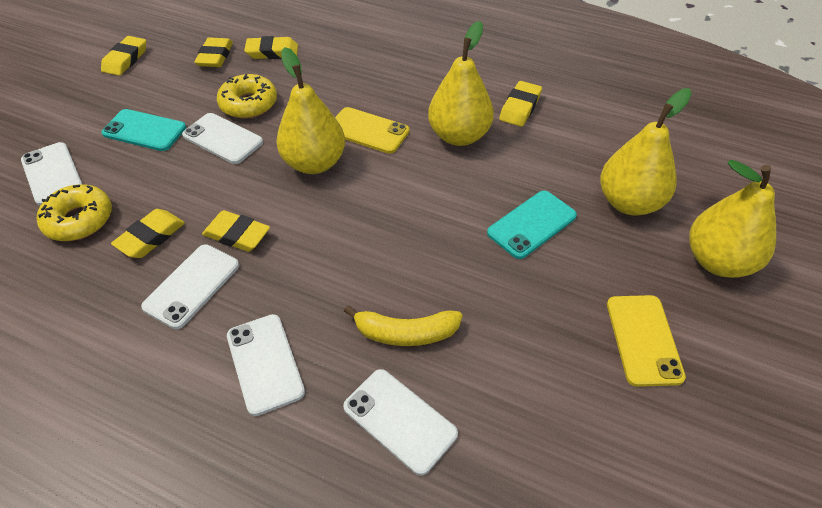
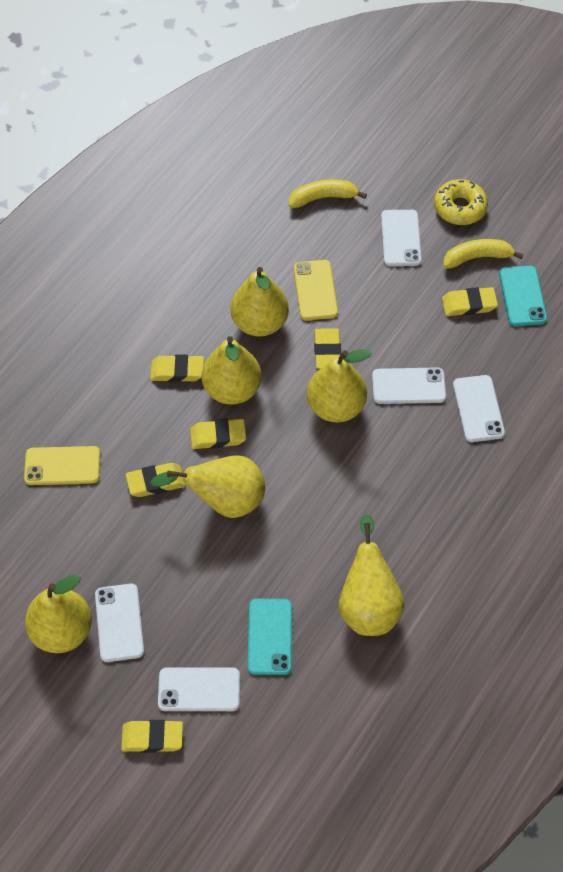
yellow banana: 1 -> 2
yellow donut: 2 -> 1
yellow pear: 4 -> 6

